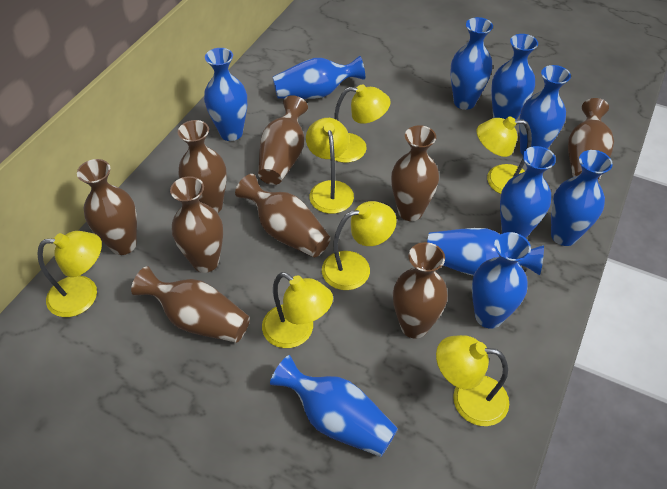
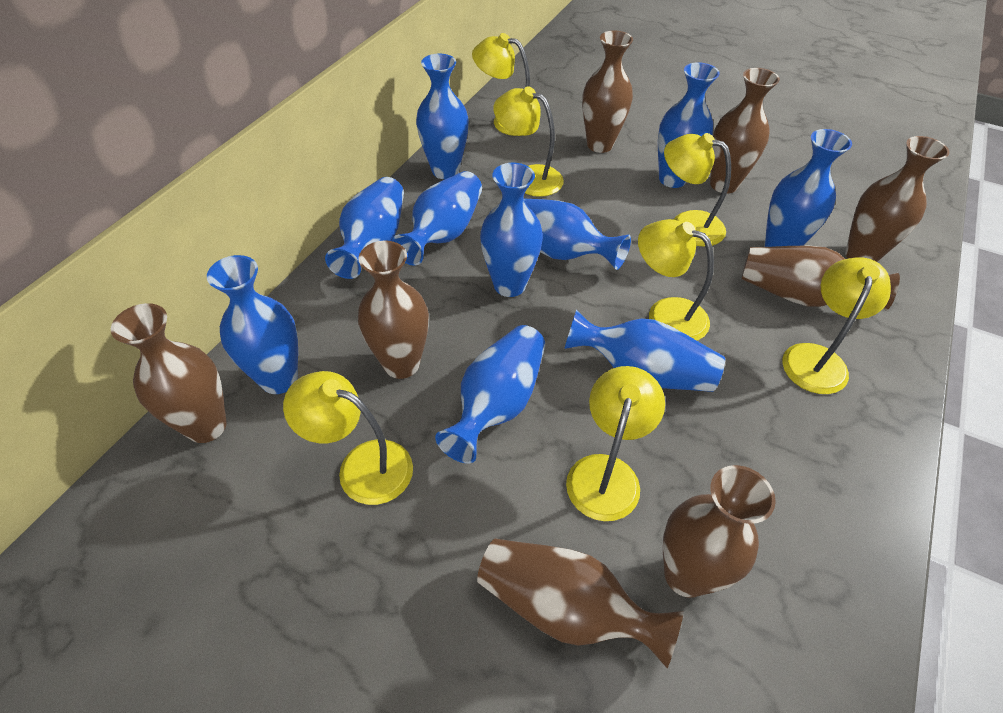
brown vase: 9 -> 8

